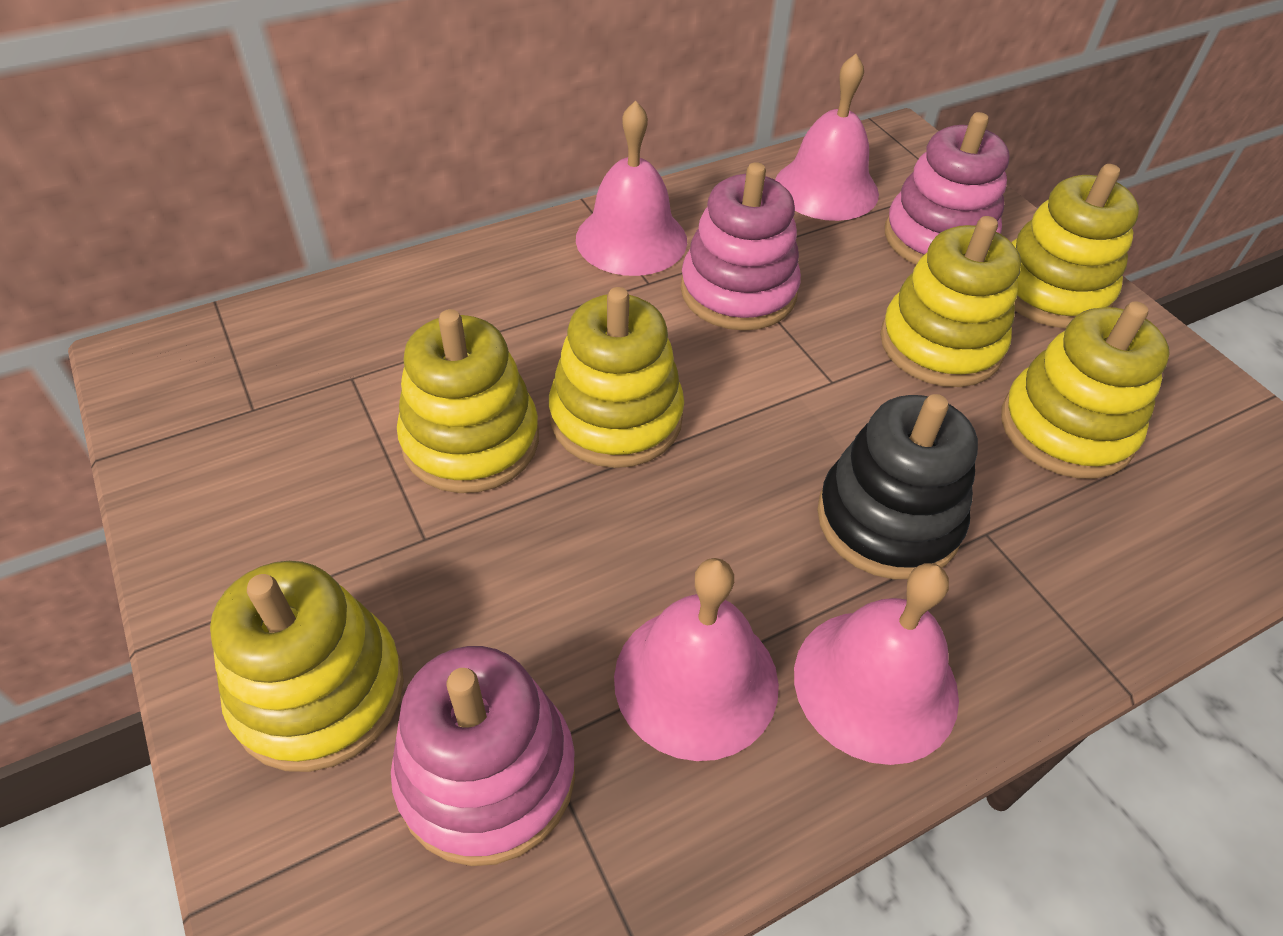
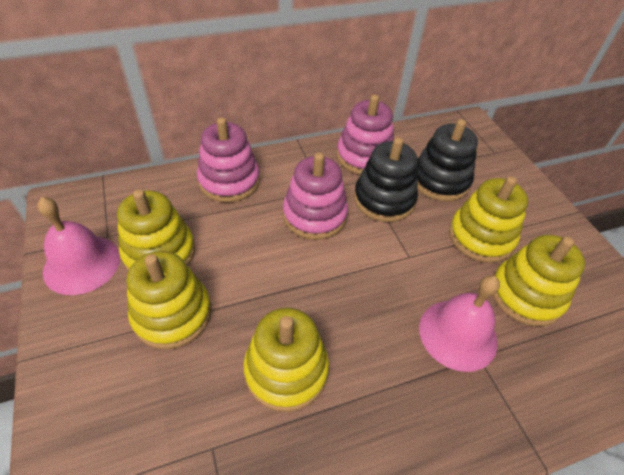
black stacking toy: 1 -> 2
pink bell: 4 -> 2
yellow stacking toy: 6 -> 5

